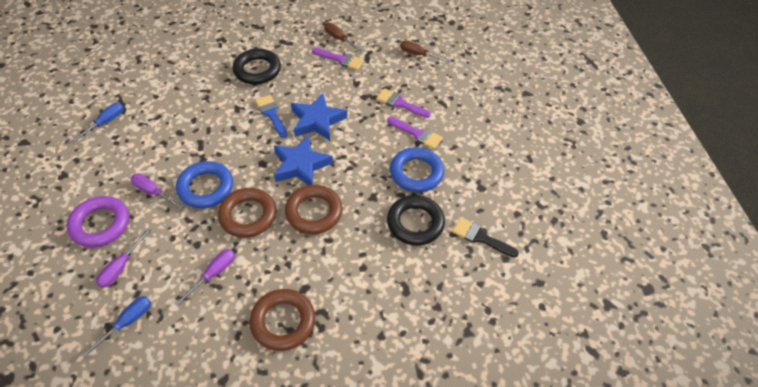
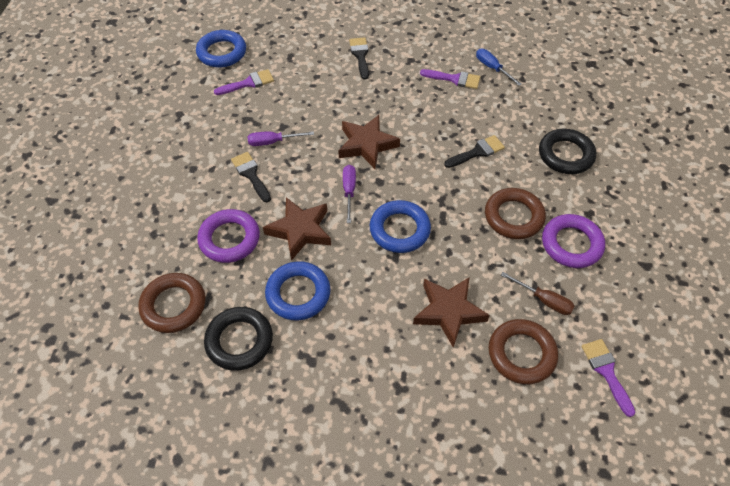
black brush: 1 -> 3
blue brush: 1 -> 0
blue ring: 2 -> 3
blue screwdriver: 2 -> 1
blue star: 2 -> 0
brown screwdriver: 2 -> 1
brown star: 0 -> 3
purple ring: 1 -> 2
purple screwdriver: 3 -> 2

